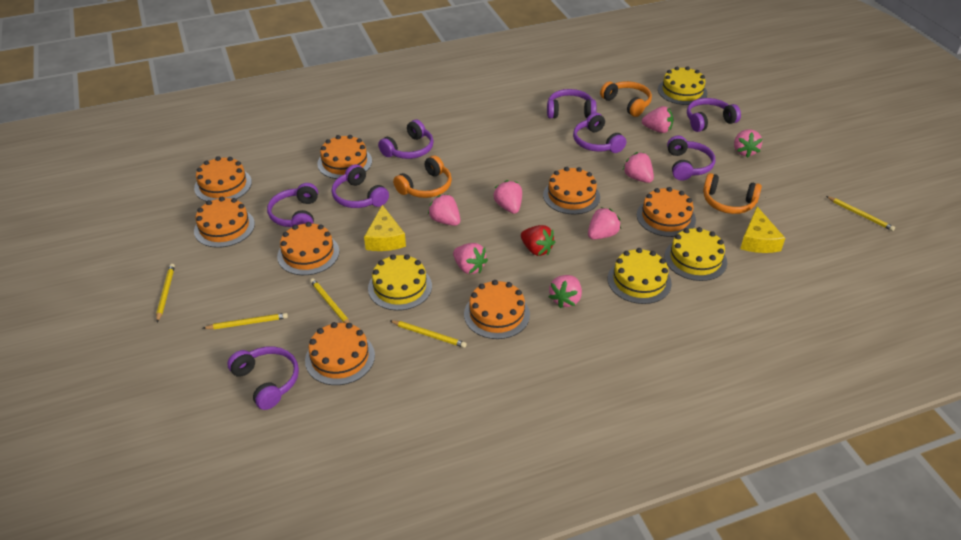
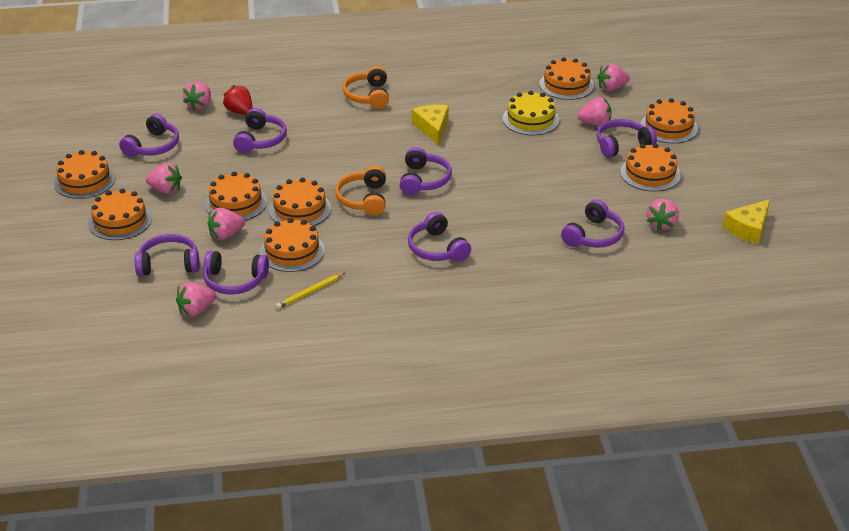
orange headphones: 3 -> 2
pink strawberry: 8 -> 7
yellow cake: 4 -> 1
yellow pencil: 5 -> 1

